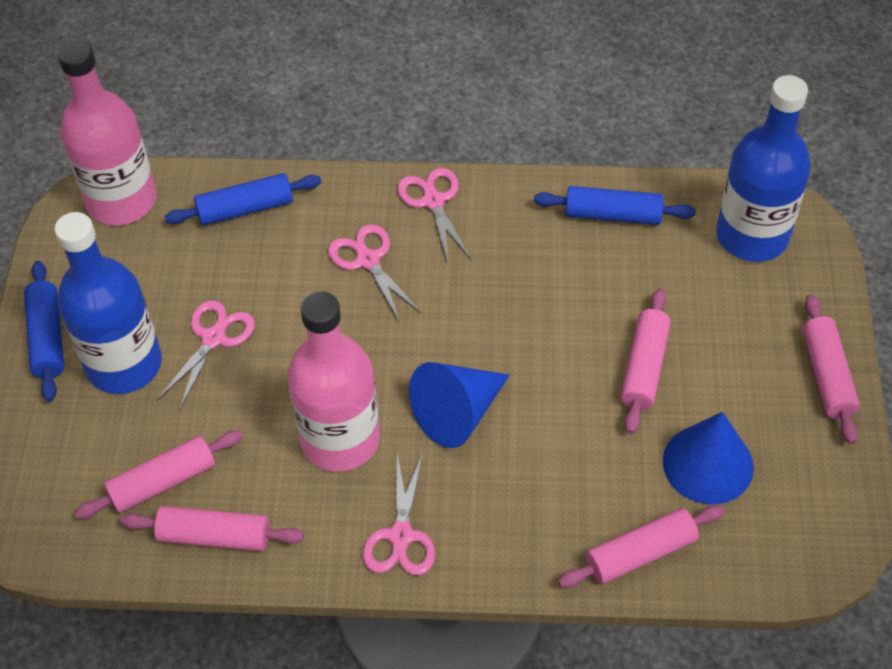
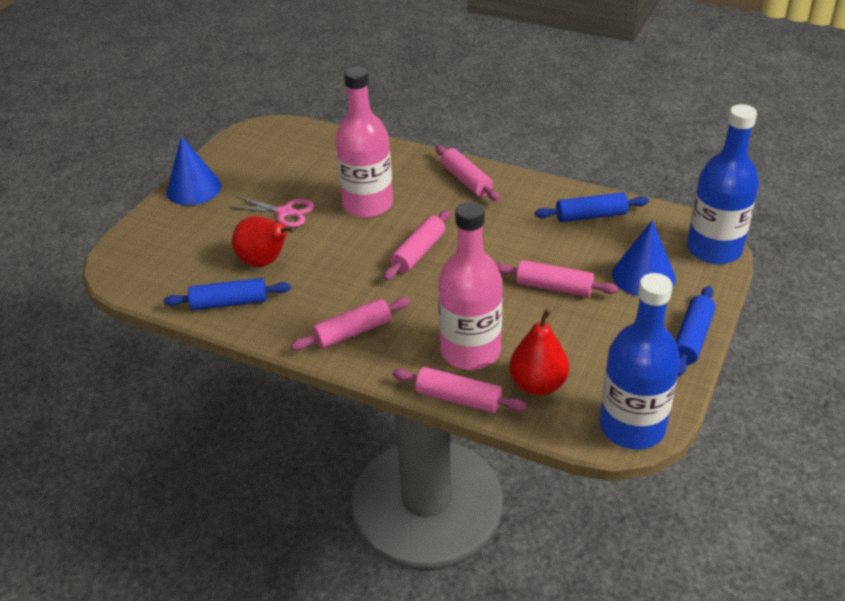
pink scissors: 4 -> 1
red pear: 0 -> 2

